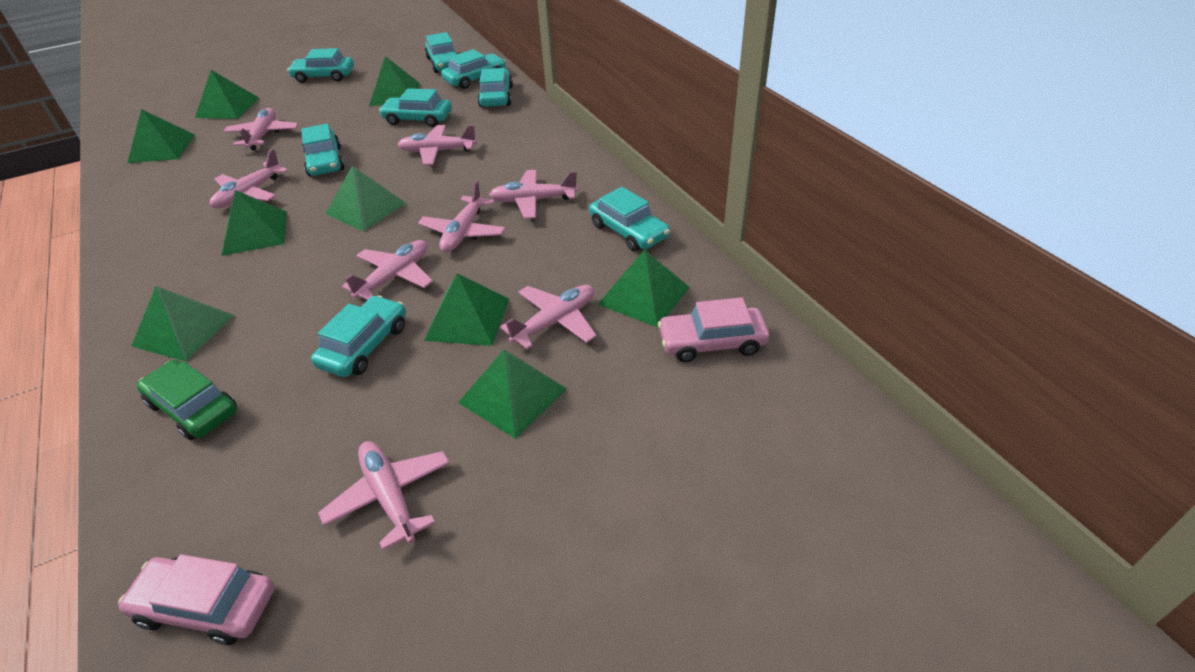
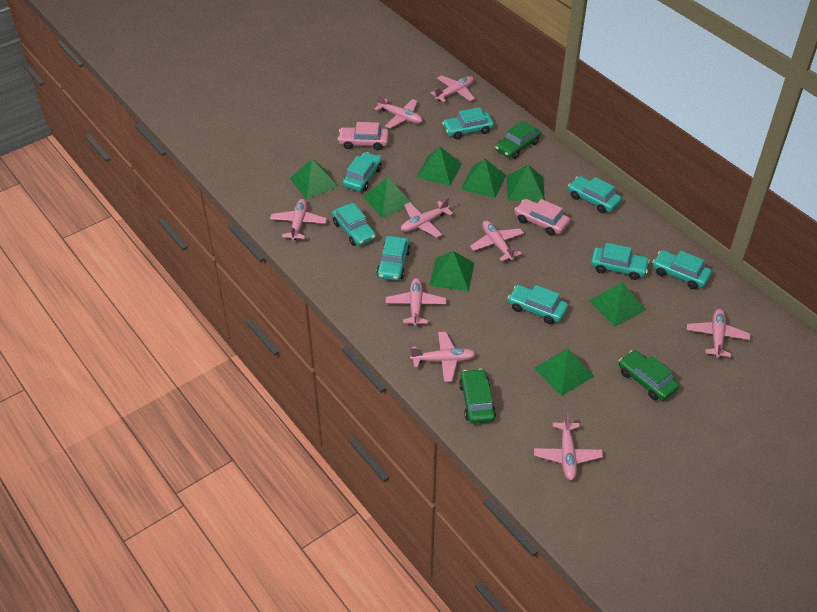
green car: 1 -> 3
green pyramid: 9 -> 8
pink plane: 8 -> 9

